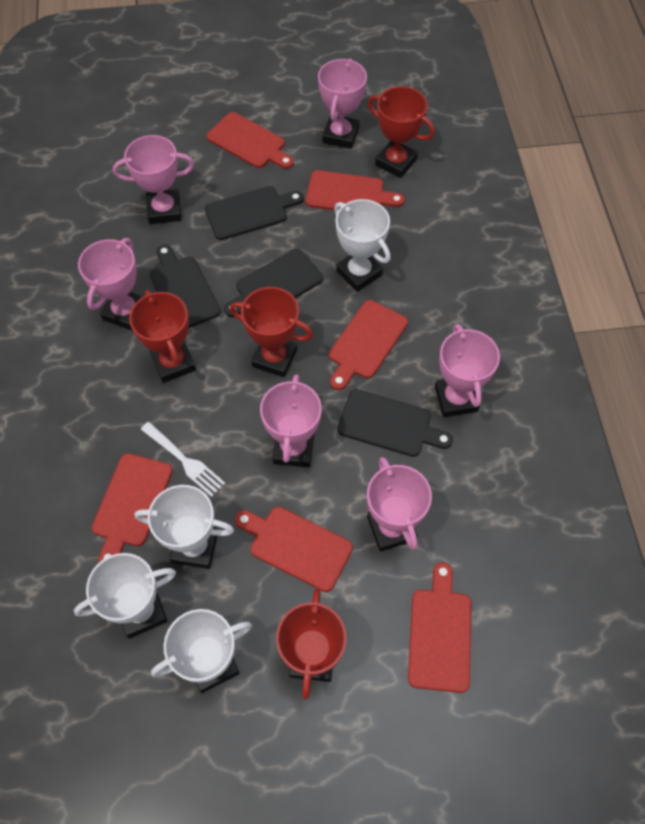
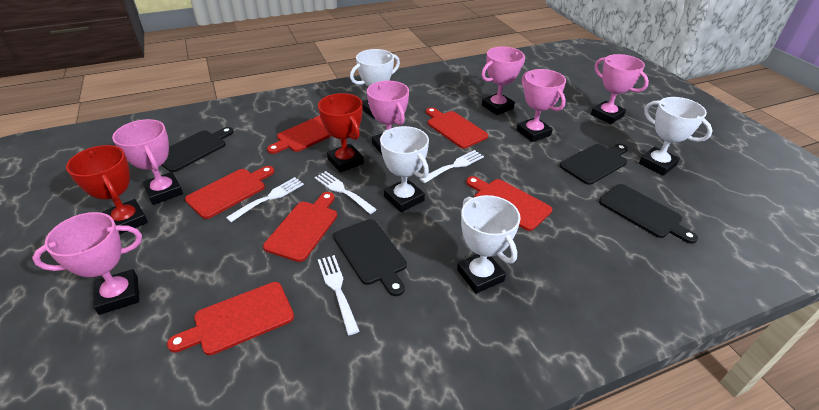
red trophy: 4 -> 2
white fork: 1 -> 4

